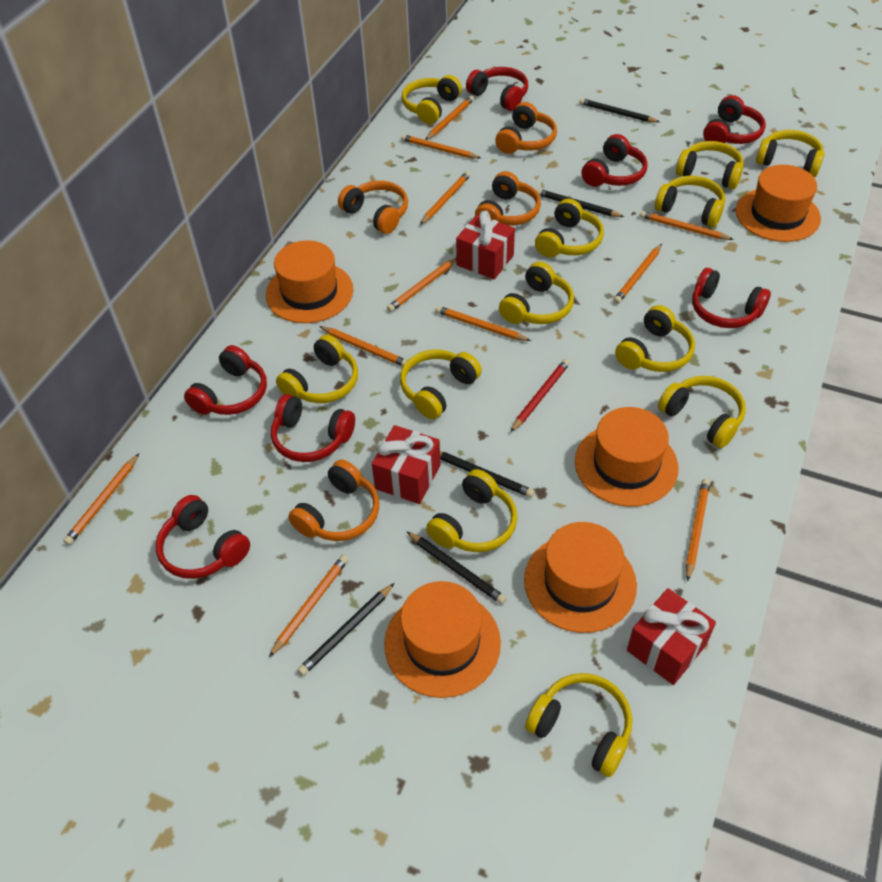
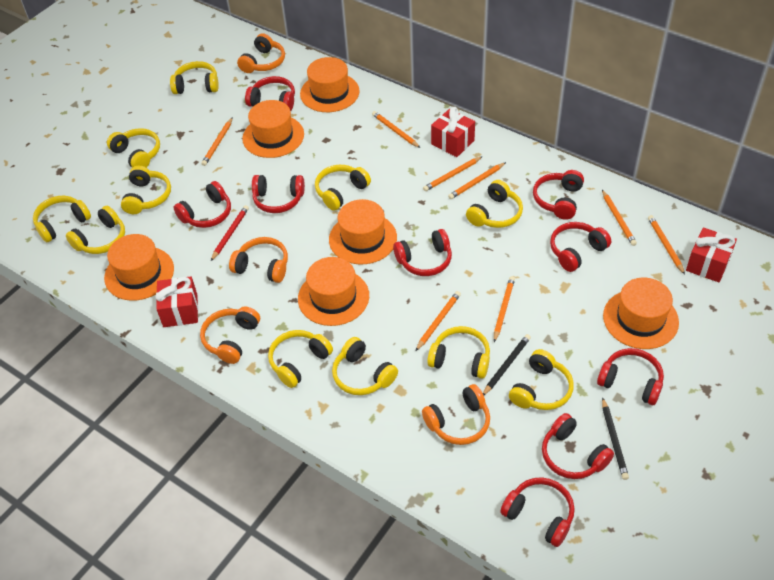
black pencil: 5 -> 2
orange hat: 5 -> 6
orange pencil: 11 -> 8
red headphones: 7 -> 9
yellow headphones: 12 -> 11

